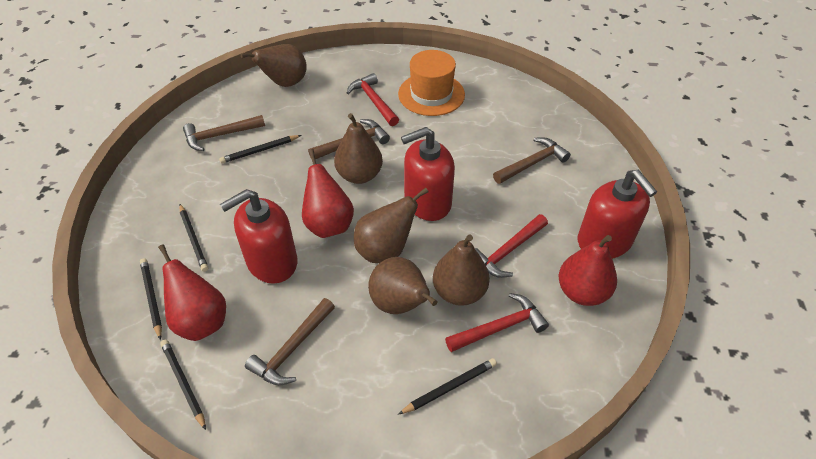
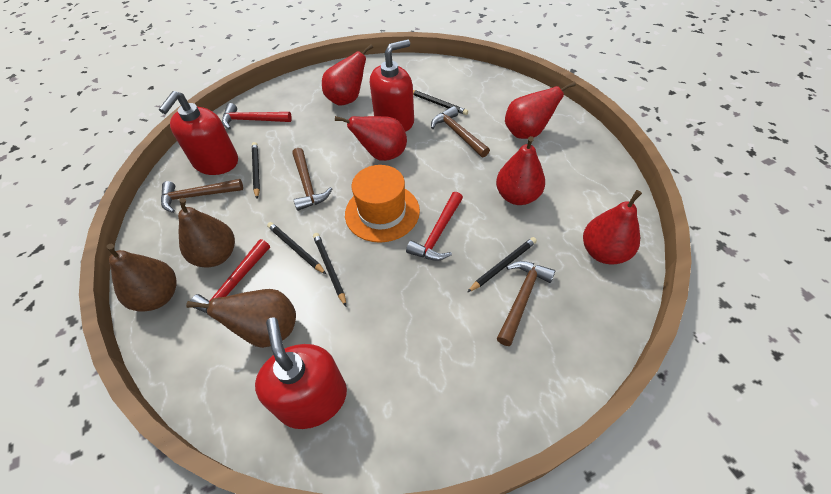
brown pear: 5 -> 3
red pear: 3 -> 5

